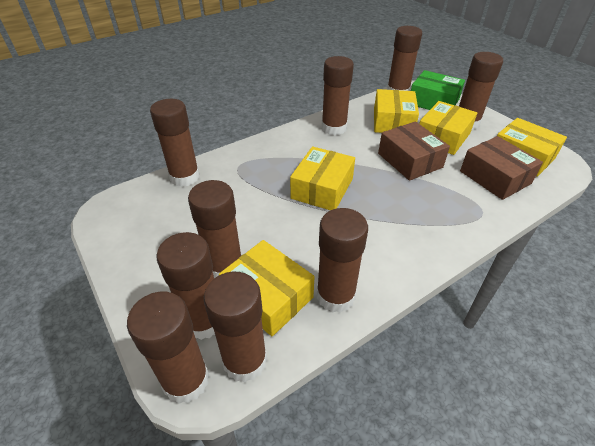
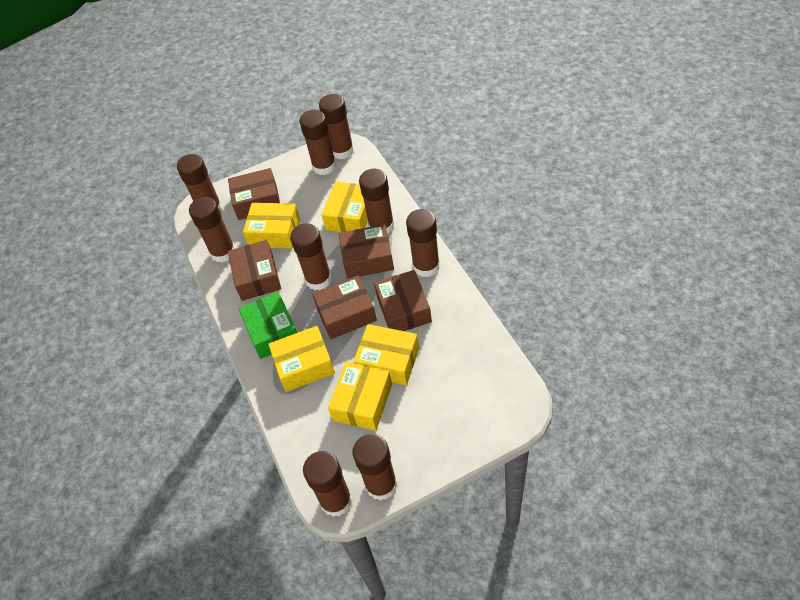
brown box: 2 -> 5

